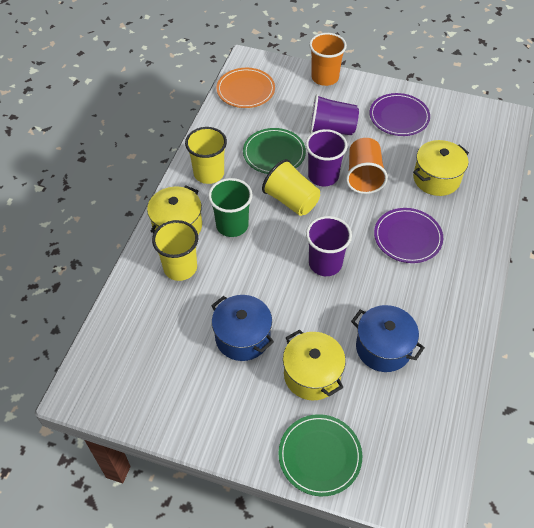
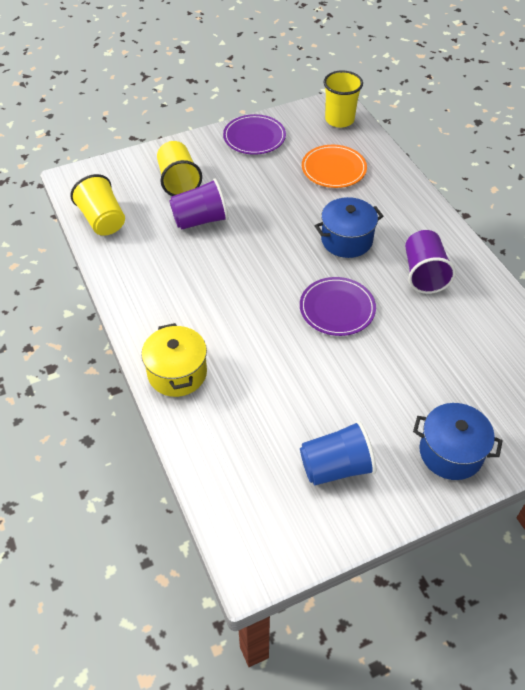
blue cup: 0 -> 1
green cup: 1 -> 0
green plate: 2 -> 0
orange cup: 2 -> 0
purple cup: 3 -> 2
yellow pot: 3 -> 1

